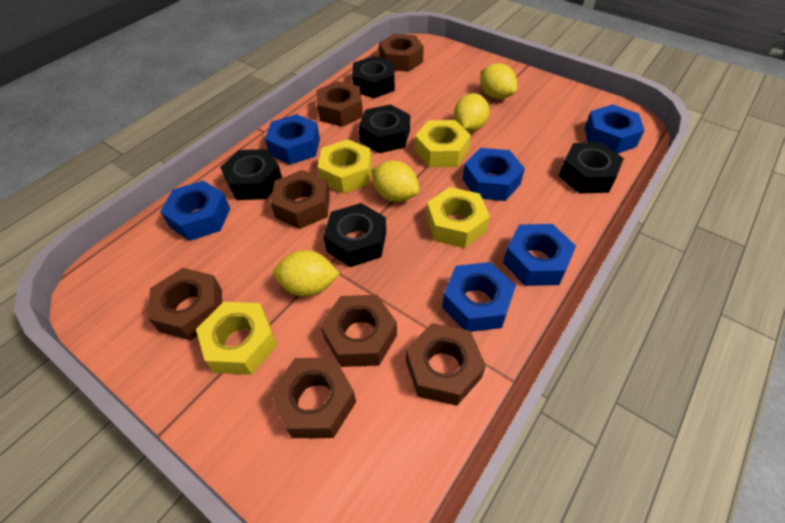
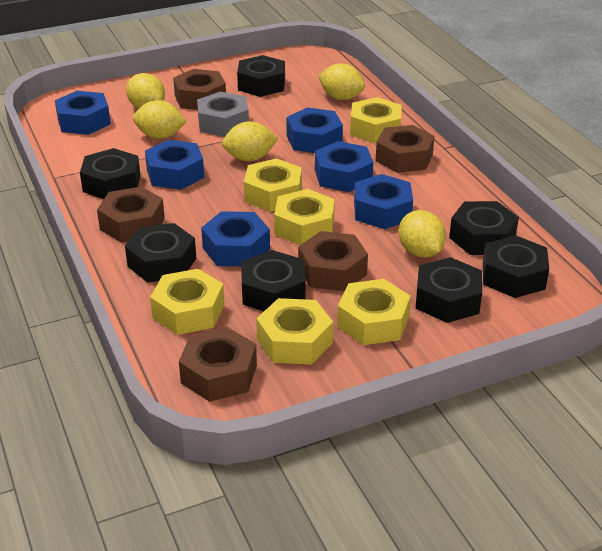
black nut: 5 -> 7
brown nut: 7 -> 5
grey nut: 0 -> 1
yellow lemon: 4 -> 5
yellow nut: 4 -> 6

